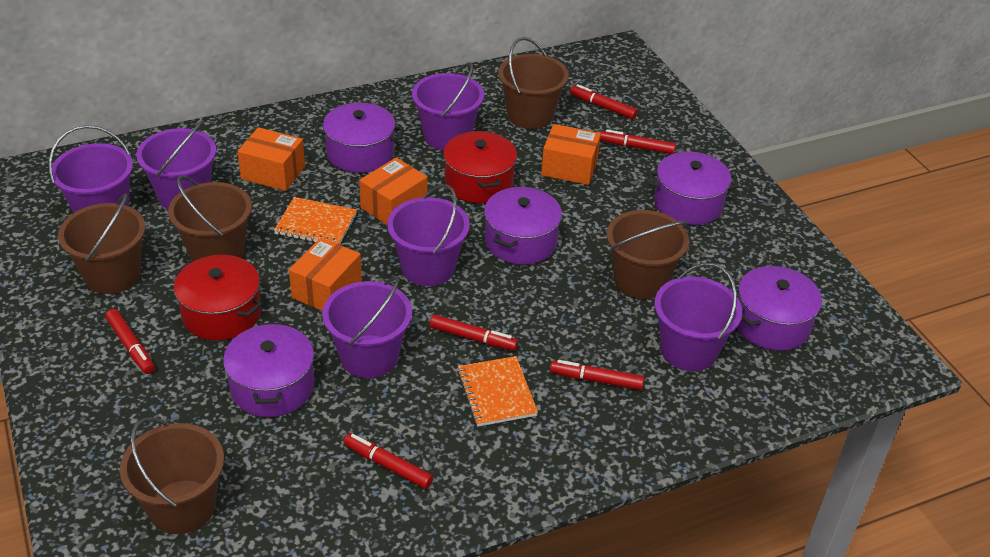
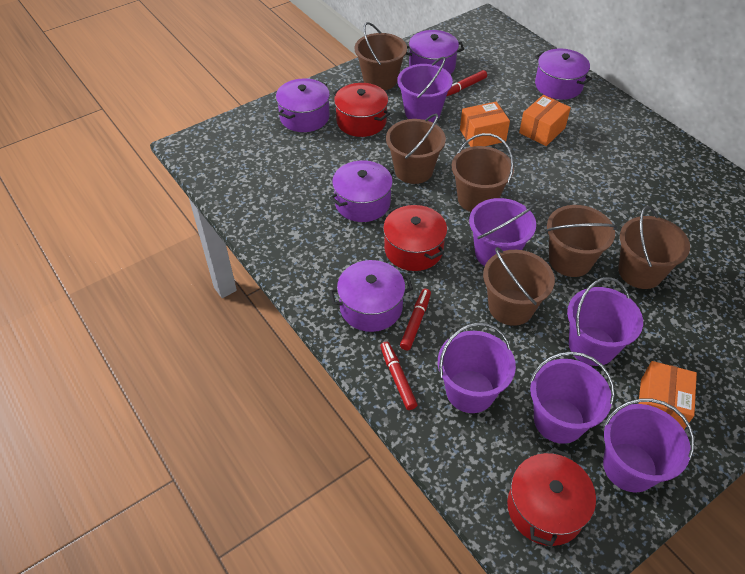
brown bucket: 5 -> 6
orange box: 4 -> 3
orange notebook: 2 -> 0
red marker: 6 -> 3
red pot: 2 -> 3

